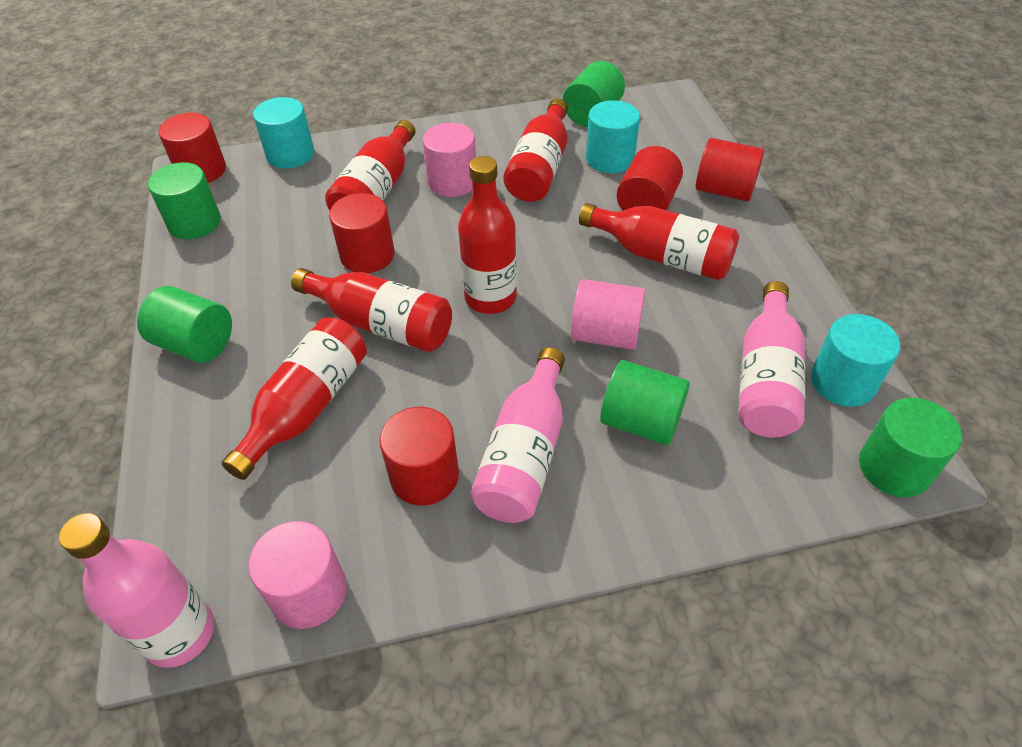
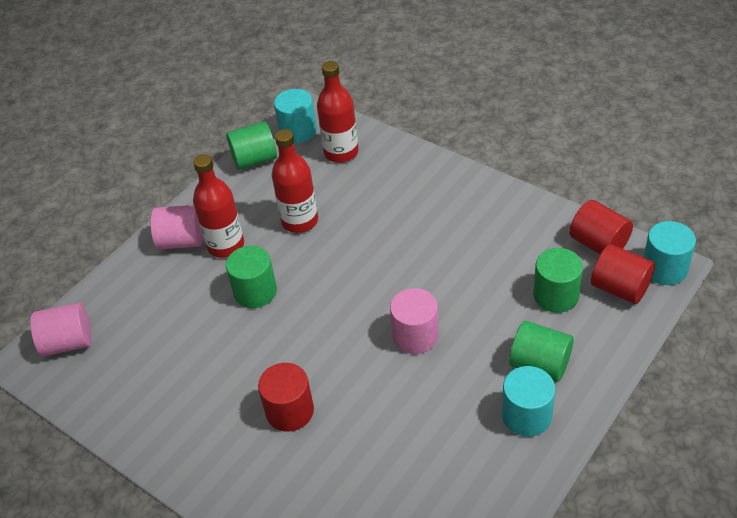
green cylinder: 5 -> 4
pink bottle: 3 -> 0
red bottle: 6 -> 3
red cylinder: 5 -> 3

